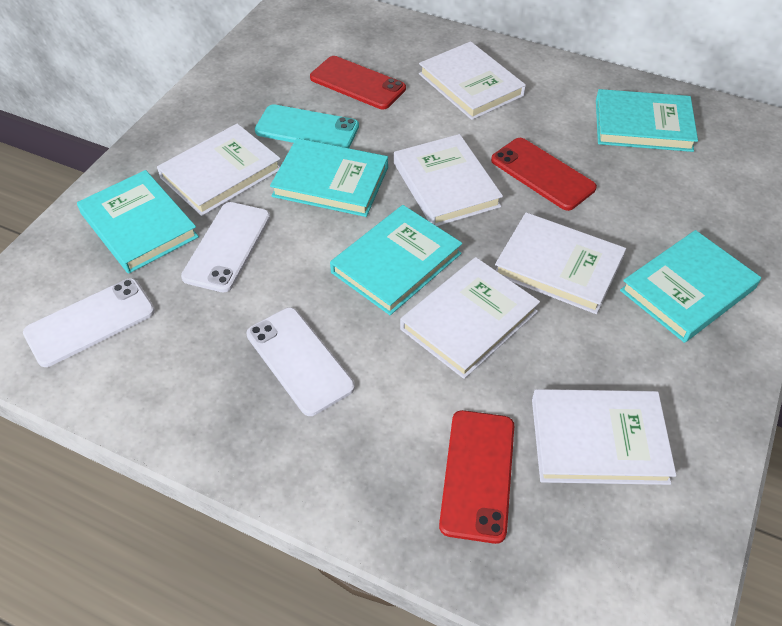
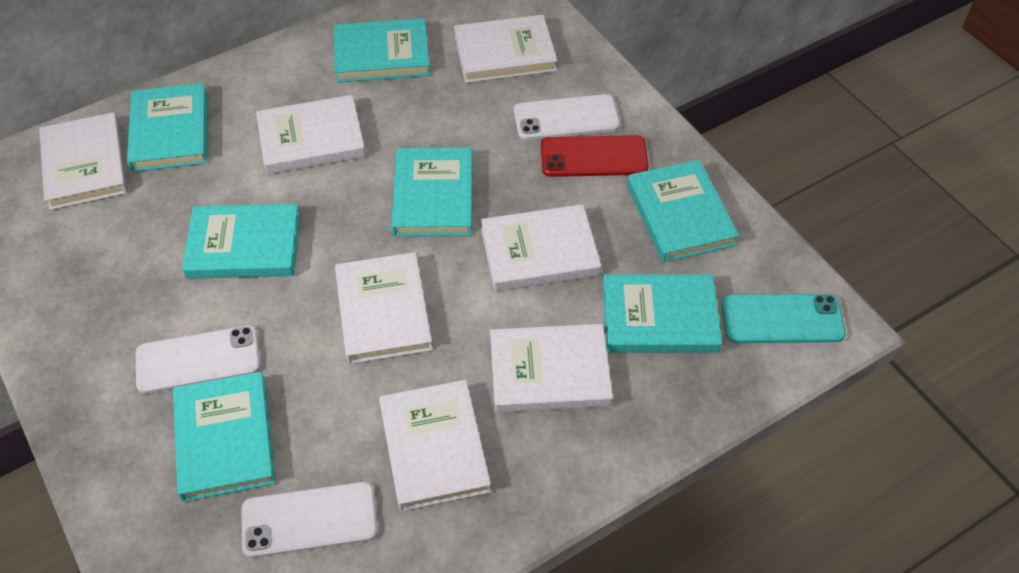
red phone: 3 -> 1
turquoise book: 5 -> 7
white book: 6 -> 7

